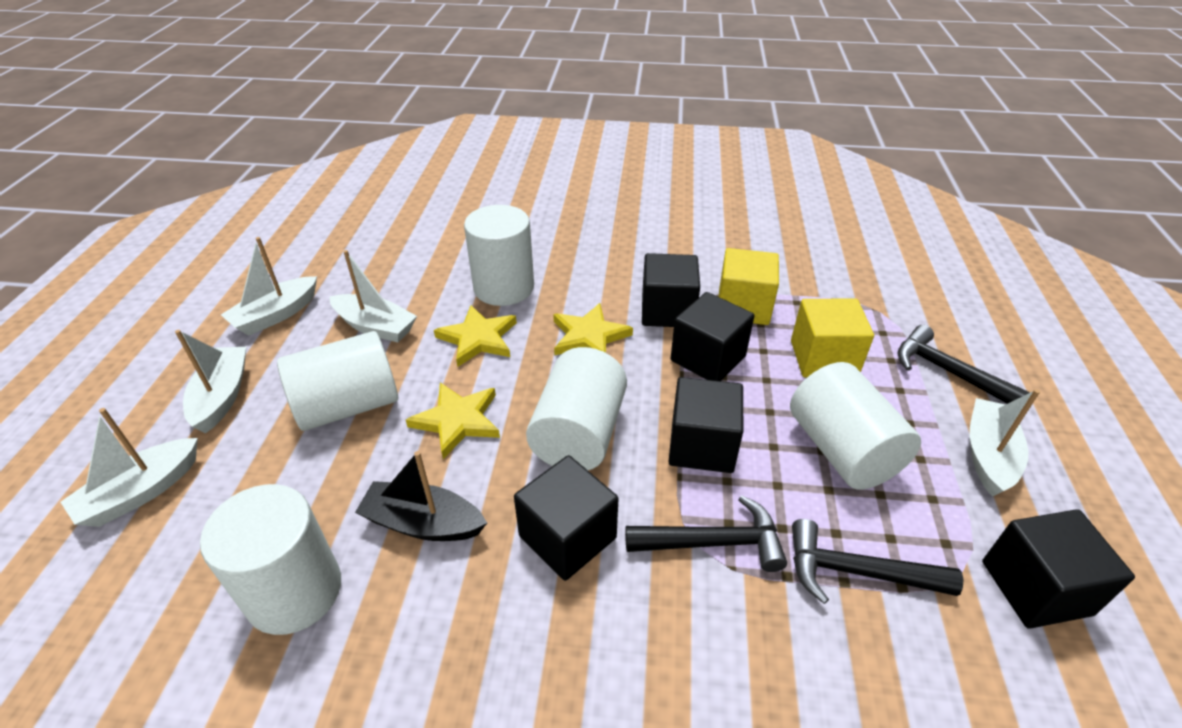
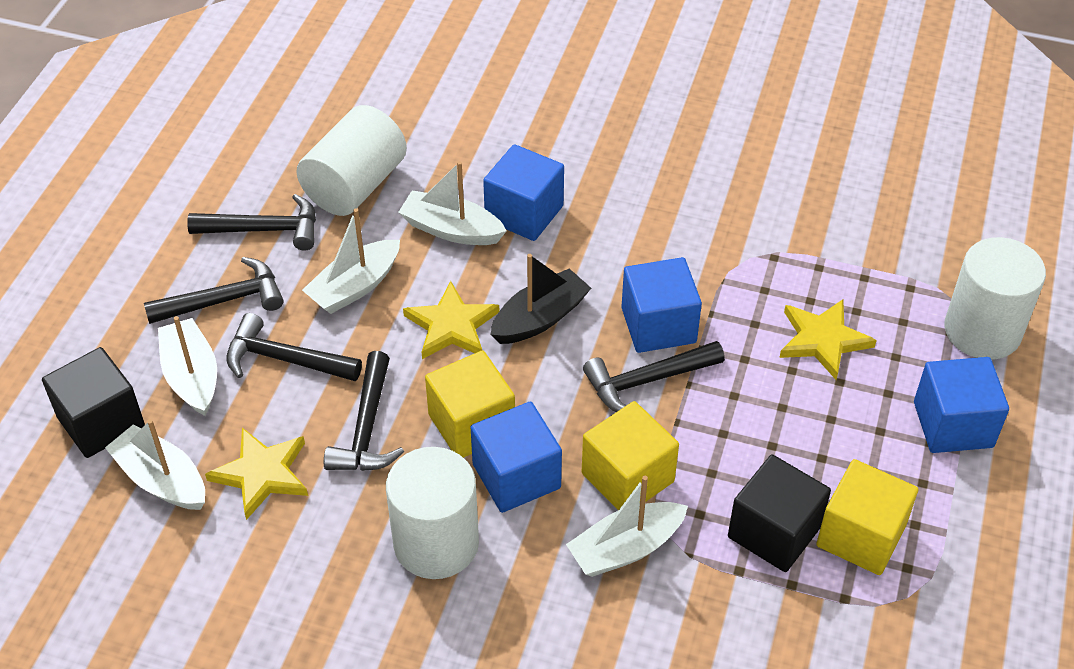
black cube: 5 -> 2
black hammer: 3 -> 5
blue cube: 0 -> 4
white cylinder: 5 -> 3
yellow cube: 2 -> 3

